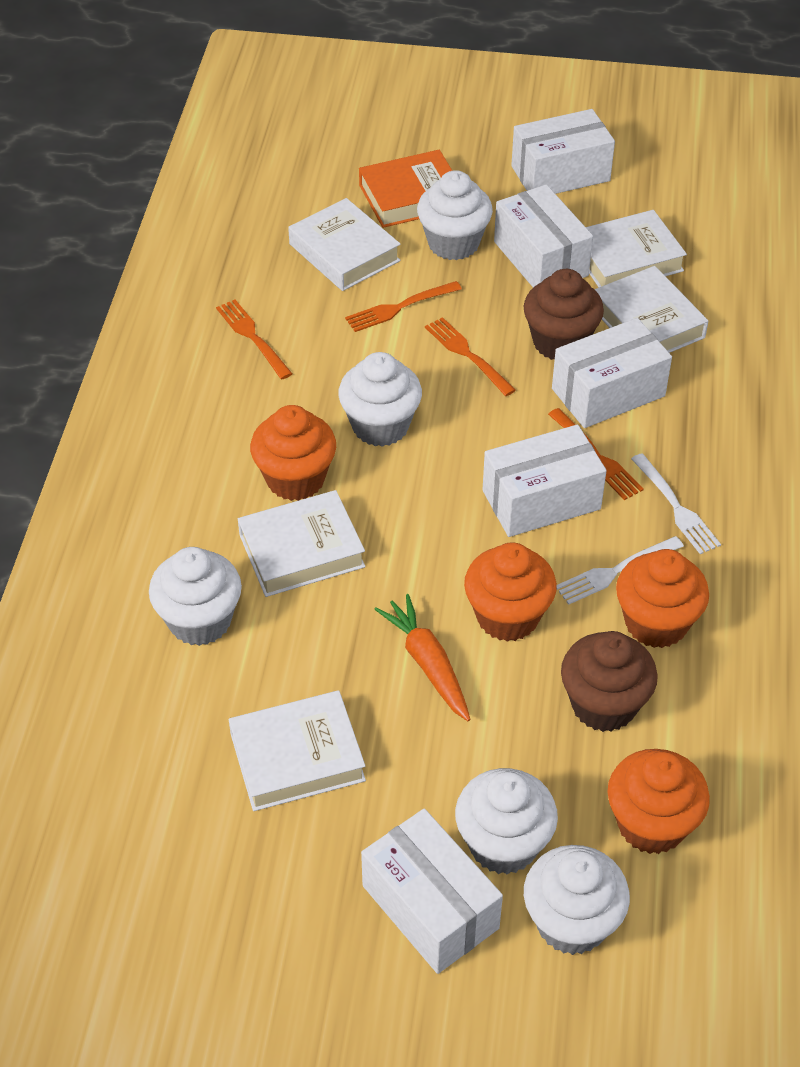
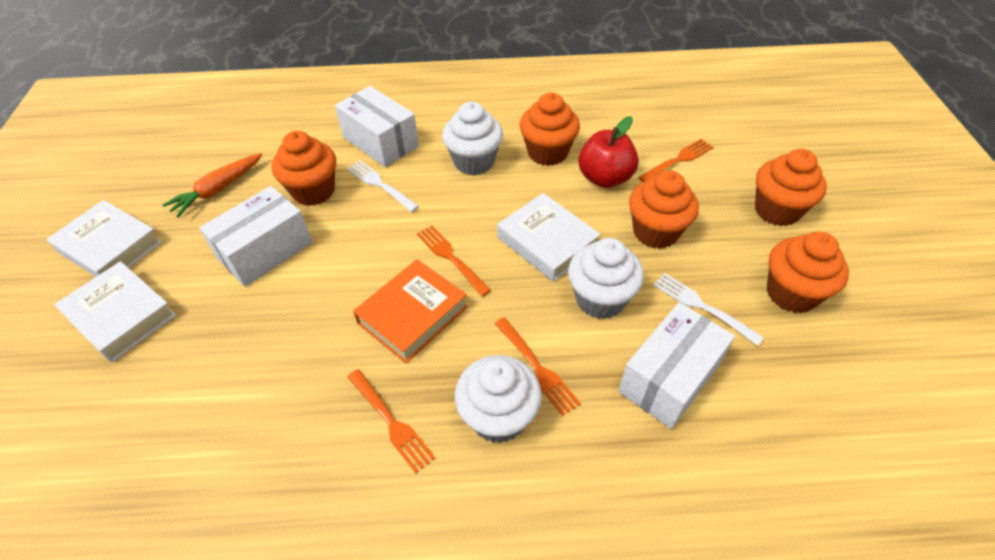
brown cupcake: 2 -> 0
orange cupcake: 4 -> 5
red apple: 0 -> 1
white book: 5 -> 3
white box: 5 -> 3
white cupcake: 5 -> 3

